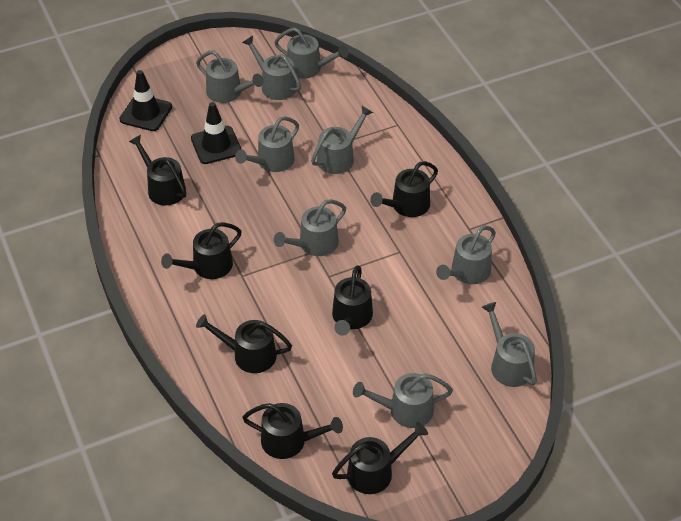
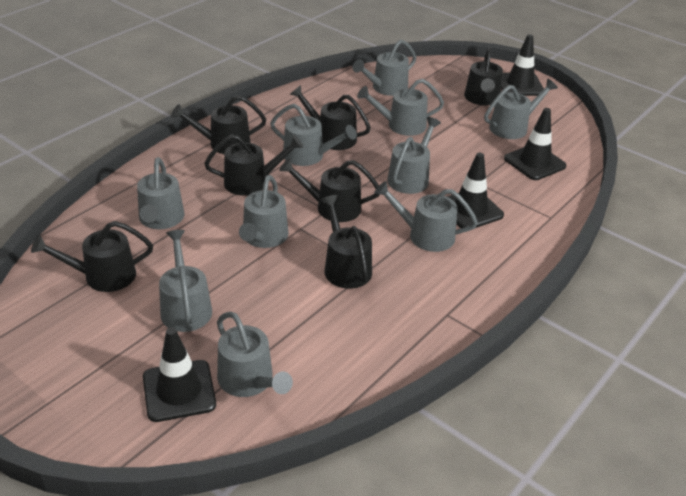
black traffic cone: 2 -> 4
grey watering can: 9 -> 10

